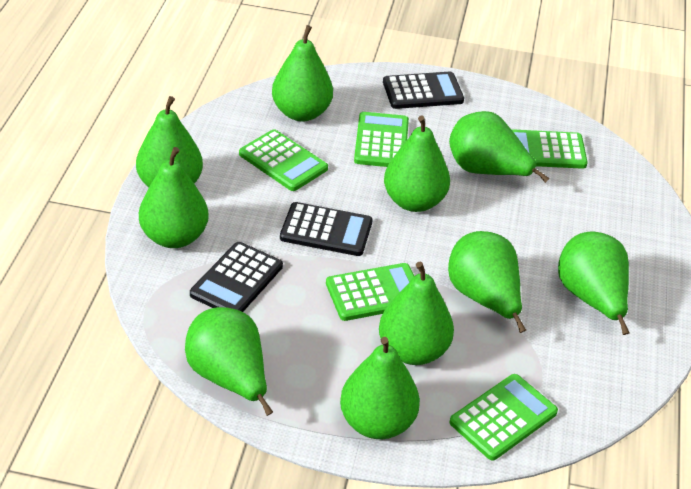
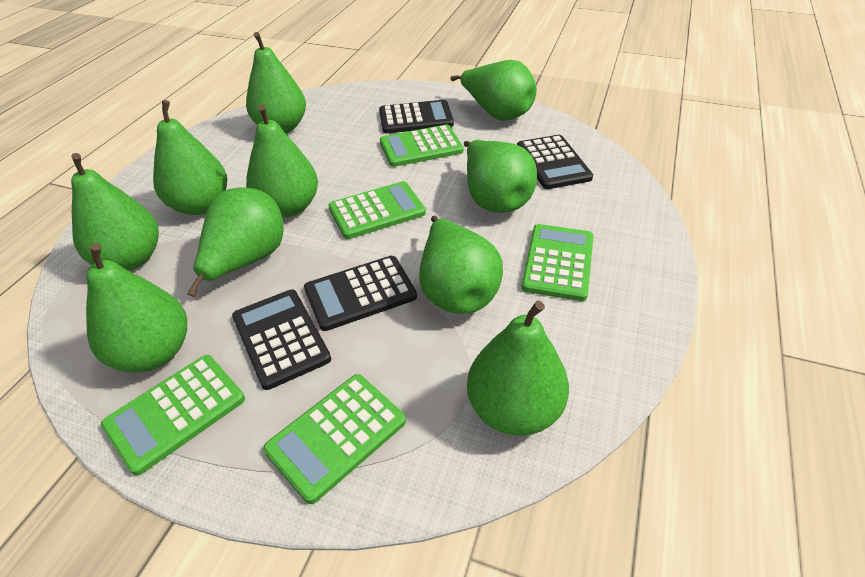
black calculator: 3 -> 4

